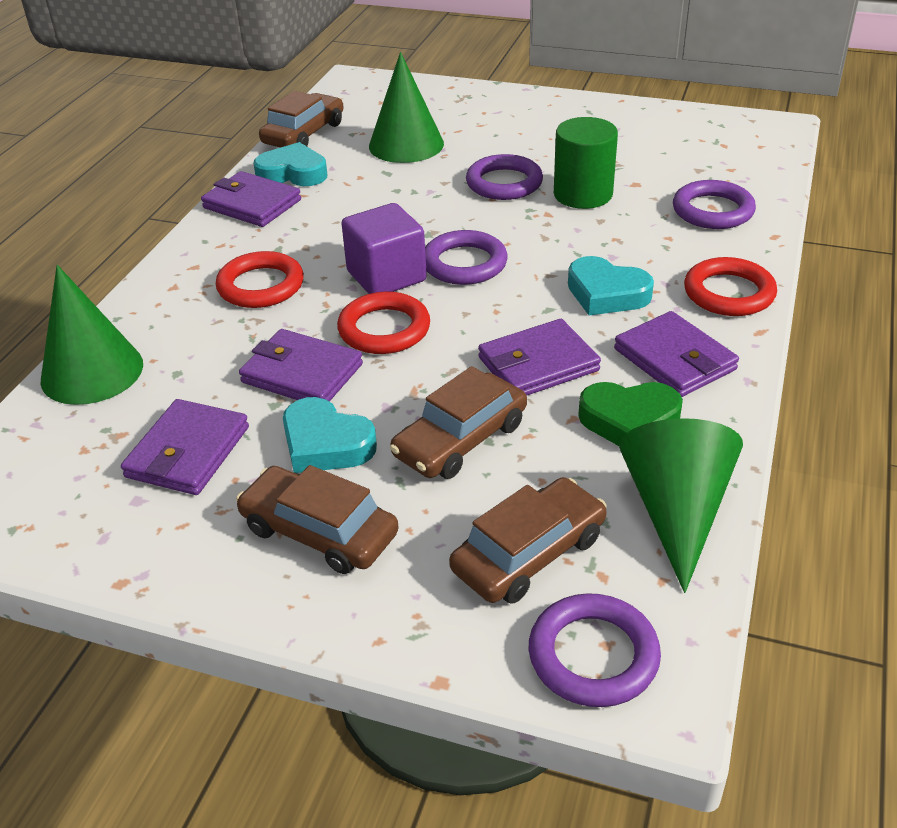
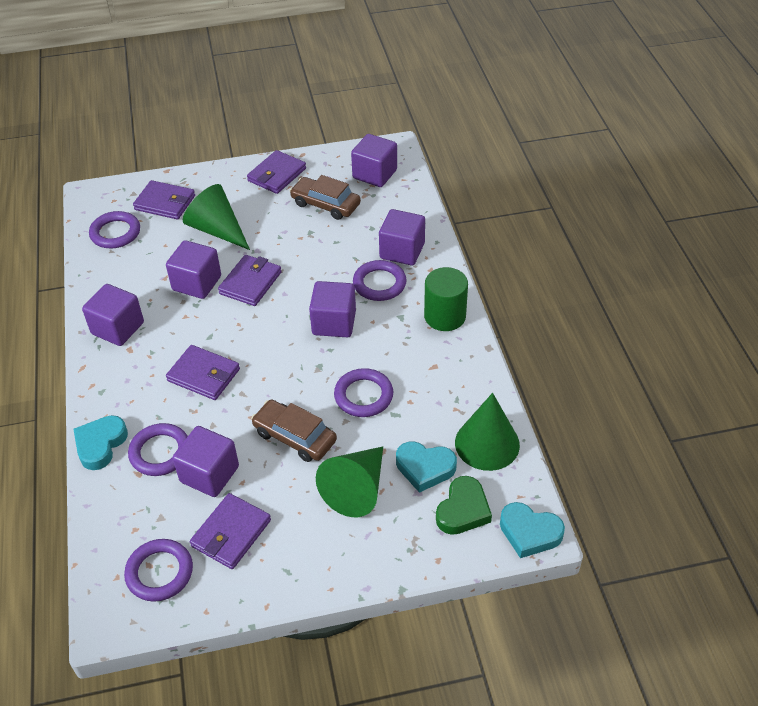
brown car: 4 -> 2
purple cube: 1 -> 6
purple ring: 4 -> 5
red ring: 3 -> 0

